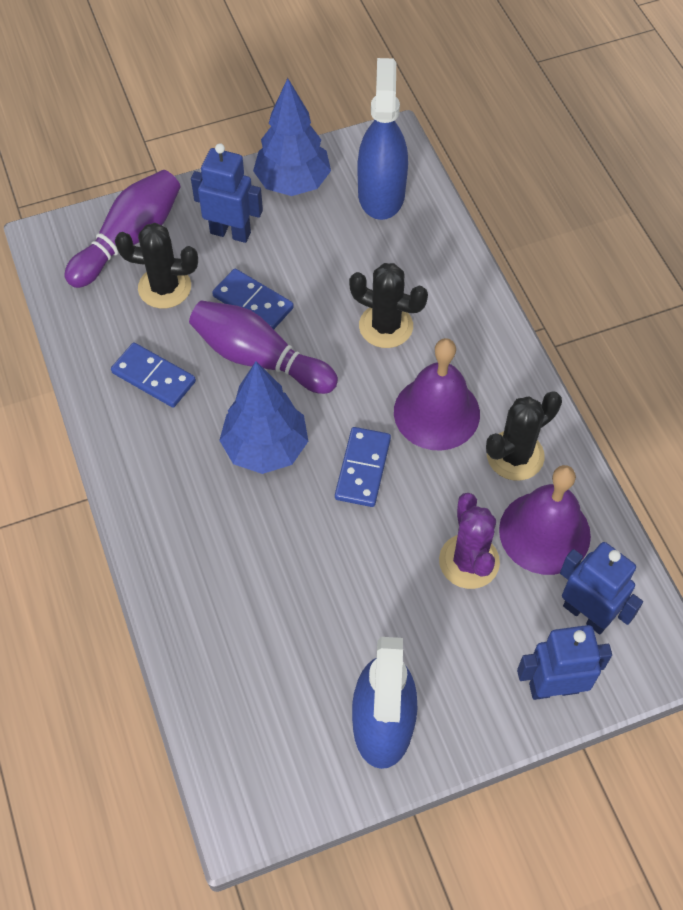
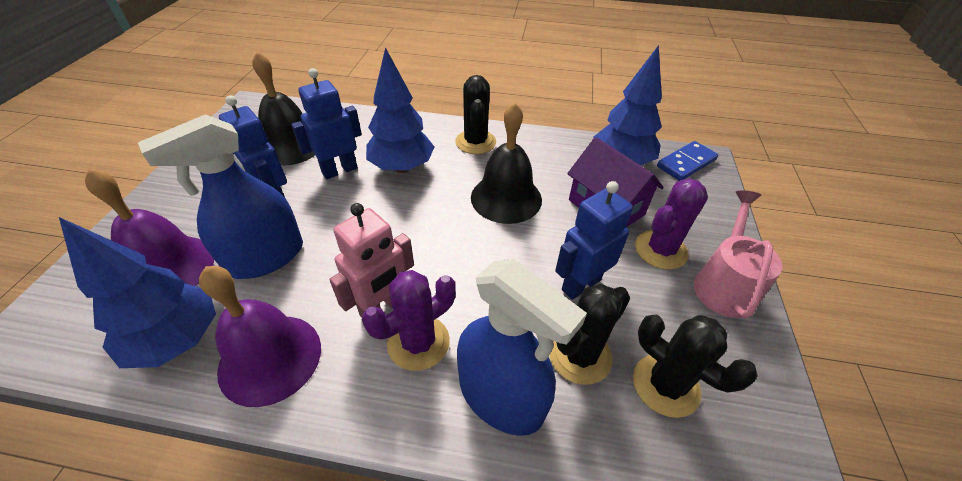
black bell: 0 -> 2
blue domino: 3 -> 1
blue tree: 2 -> 3
pink robot: 0 -> 1
pink watering can: 0 -> 1
purple bowling pin: 2 -> 0
purple cactus: 1 -> 2
purple house: 0 -> 1

